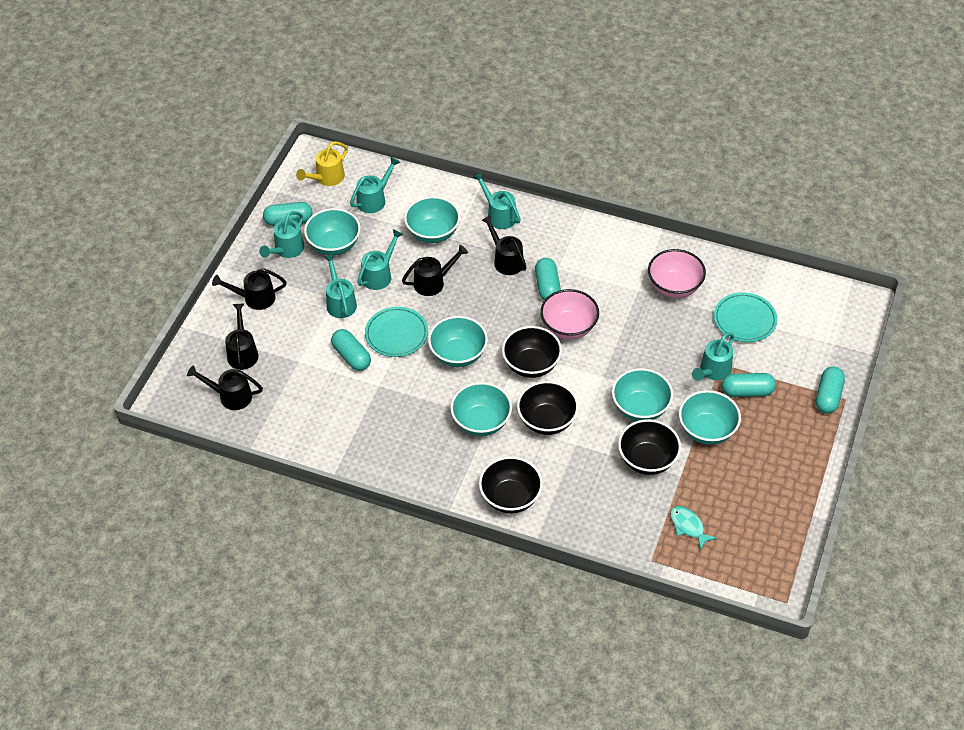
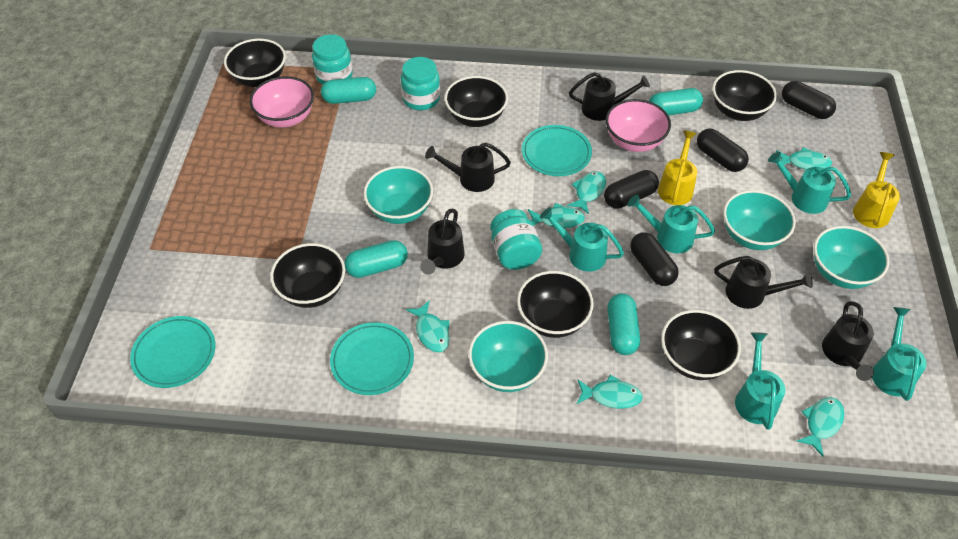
black bowl: 4 -> 6
black capsule: 0 -> 4
turquoise bowl: 6 -> 4
turquoise capsule: 5 -> 4
turquoise fish: 1 -> 6
turquoise jar: 0 -> 3
turquoise plate: 2 -> 3
turquoise watering can: 6 -> 5
yellow watering can: 1 -> 2

